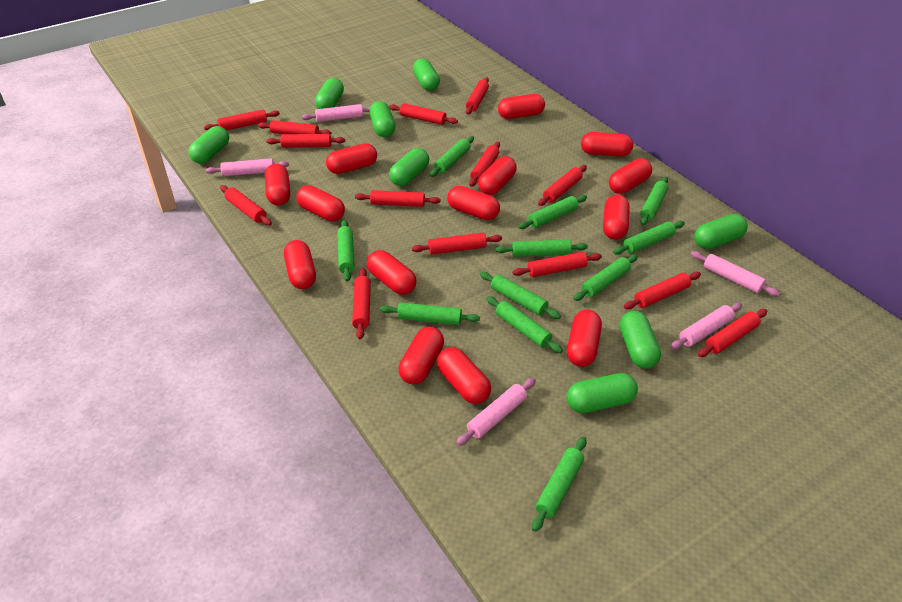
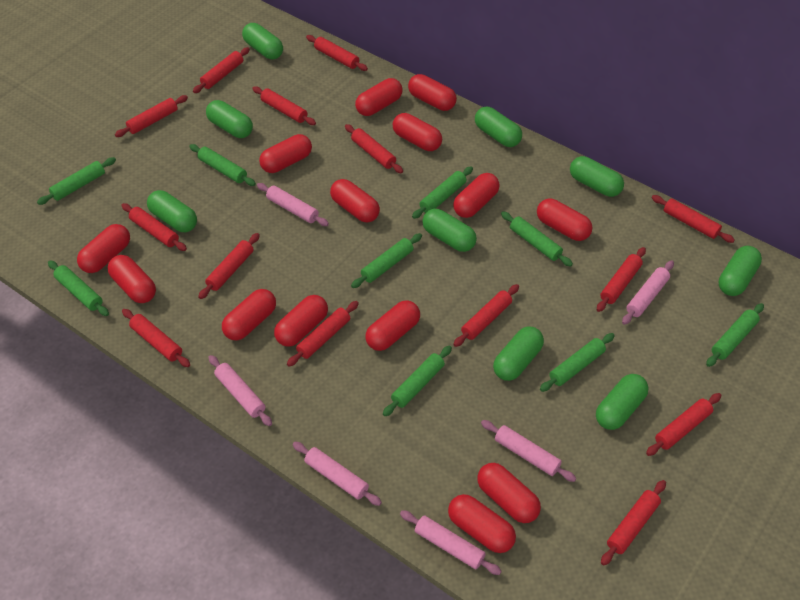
green capsule: 8 -> 9
green rolling pin: 11 -> 9
pink rolling pin: 5 -> 6

